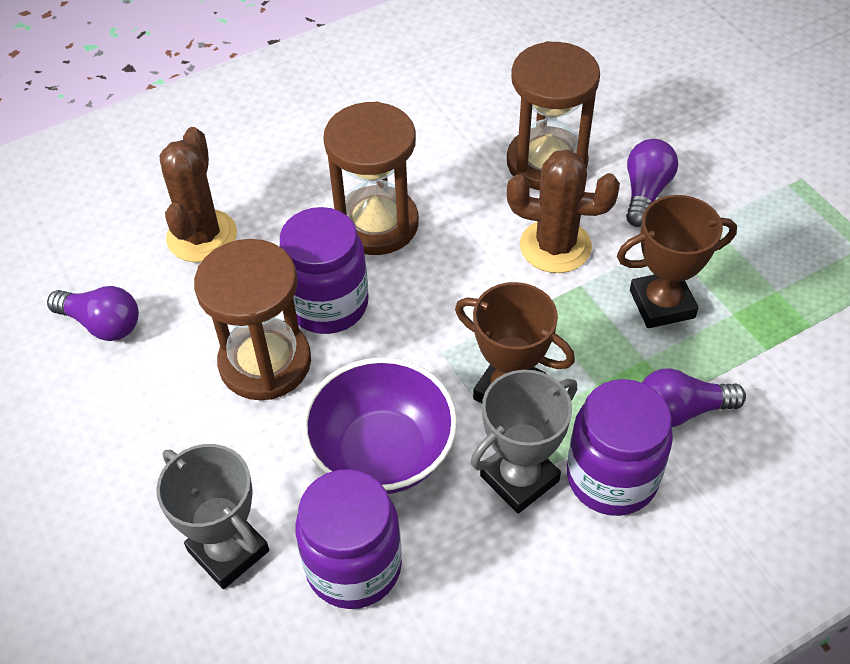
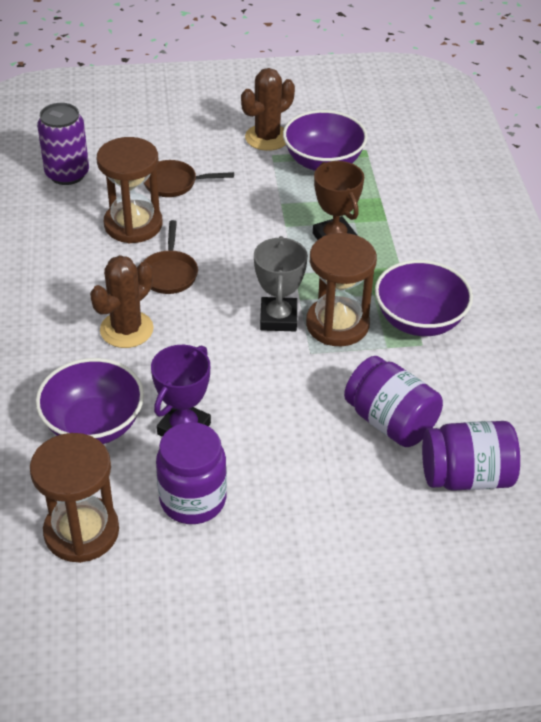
brown pan: 0 -> 2
brown trophy: 2 -> 1
grey trophy: 2 -> 1
purple bowl: 1 -> 3
purple can: 0 -> 1
purple light bulb: 3 -> 0
purple trophy: 0 -> 1

